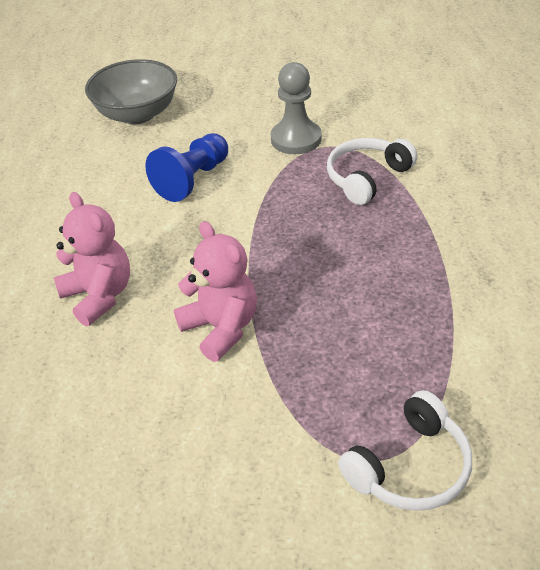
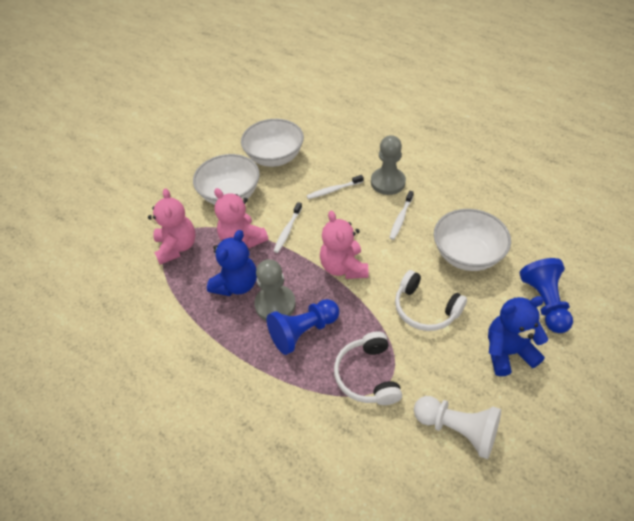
blue pawn: 1 -> 2
blue teddy bear: 0 -> 2
grey bowl: 1 -> 0
grey pawn: 1 -> 2
pink teddy bear: 2 -> 3
white bowl: 0 -> 3
white pawn: 0 -> 1
white toothbrush: 0 -> 3

